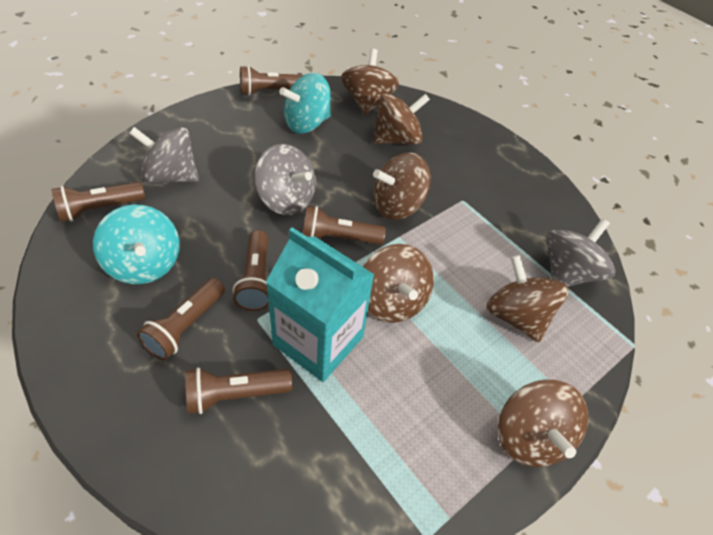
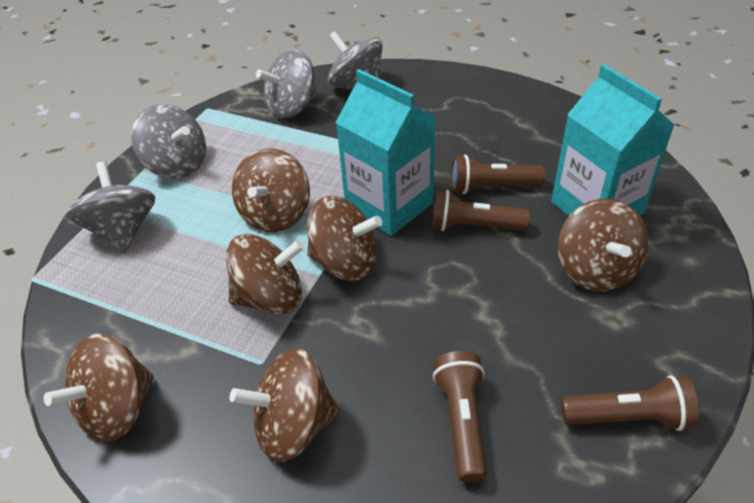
brown flashlight: 6 -> 4
grey spinning top: 3 -> 4
turquoise carton: 1 -> 2
turquoise spinning top: 2 -> 0

